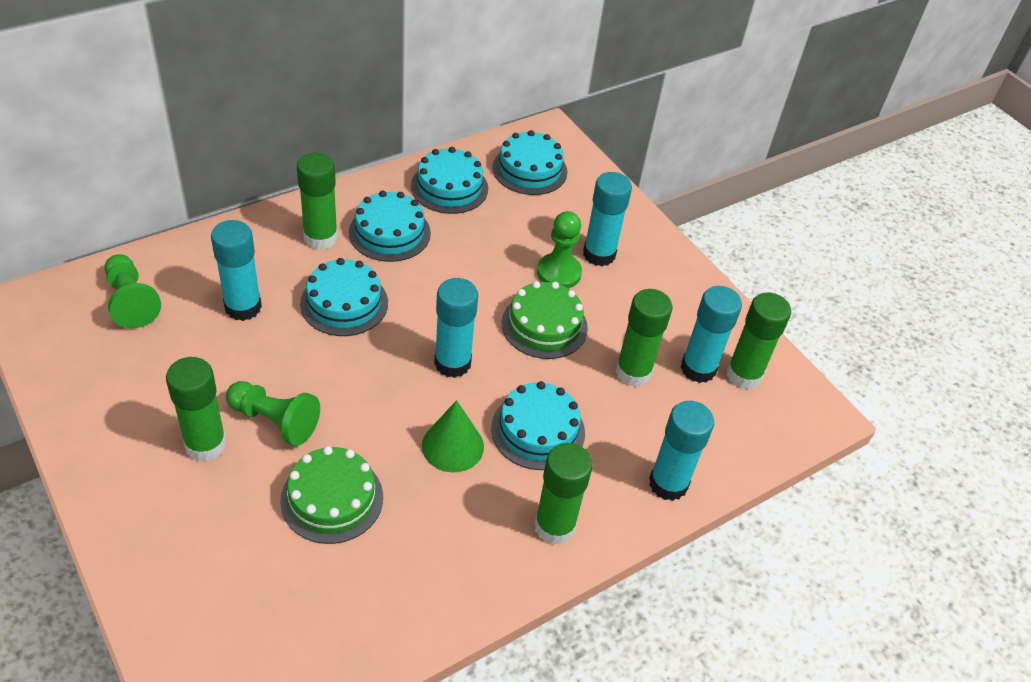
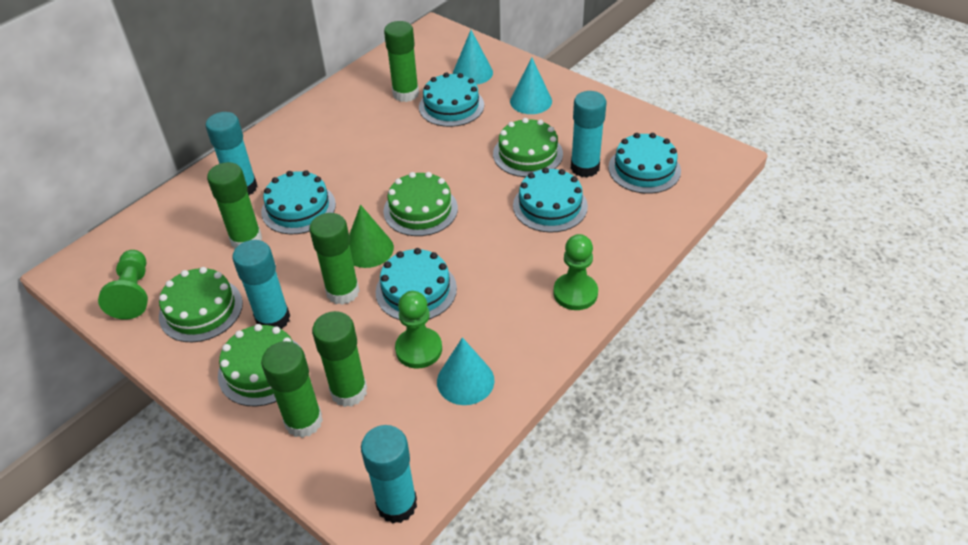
green cake: 2 -> 4
turquoise cone: 0 -> 3
turquoise glue stick: 5 -> 4

